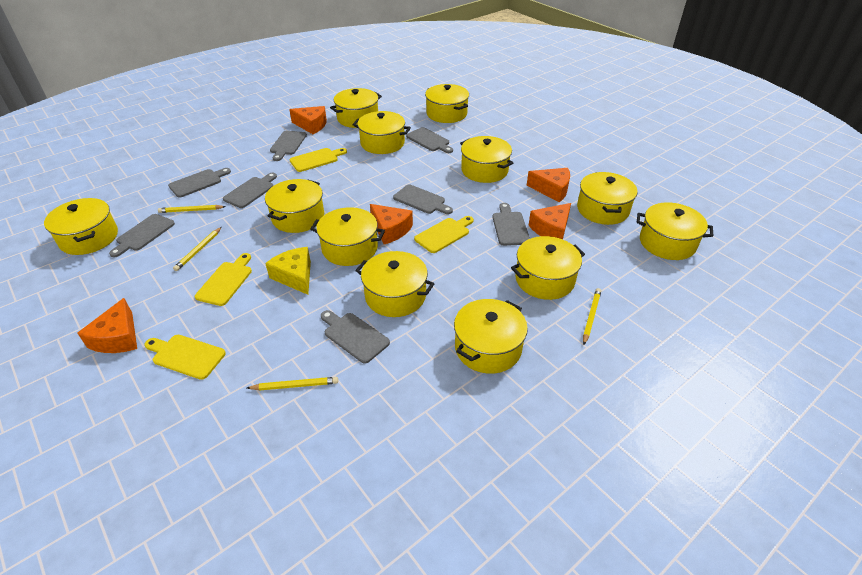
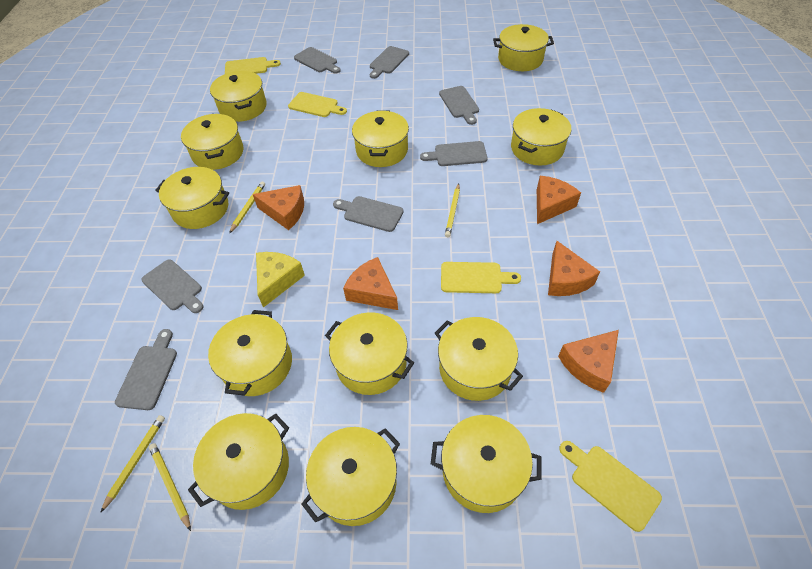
grey cutting board: 8 -> 7

